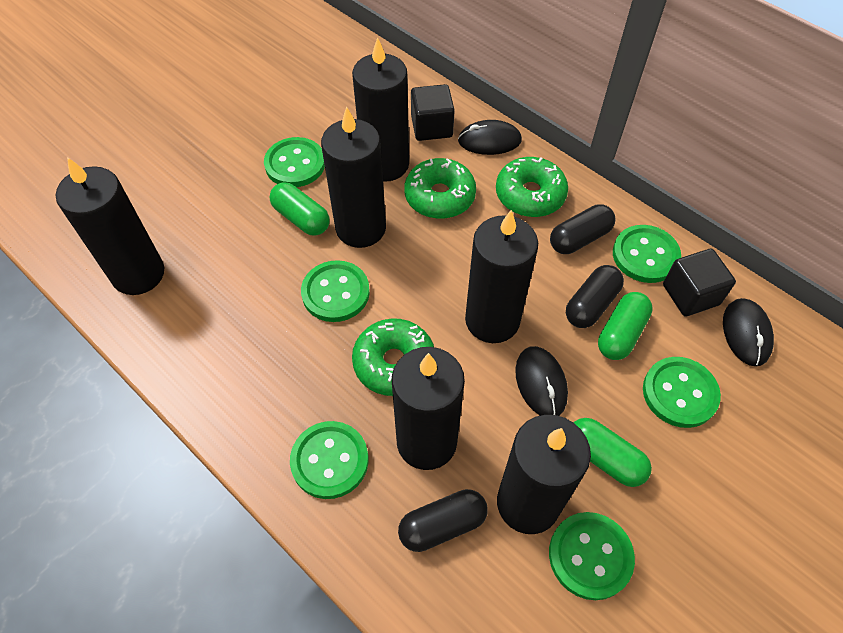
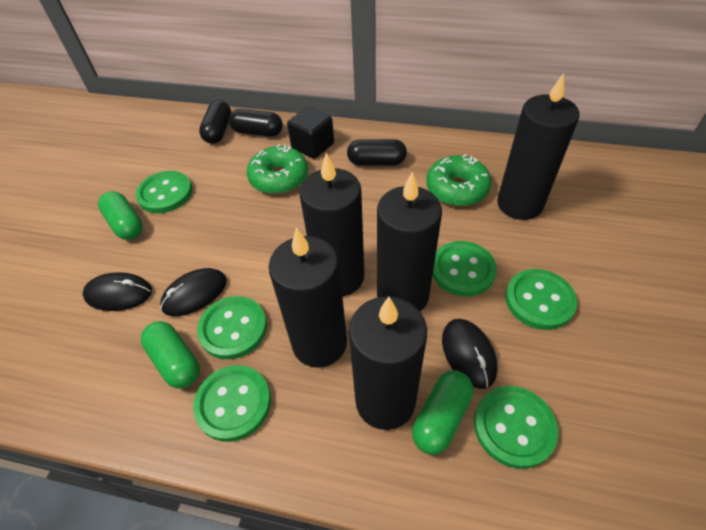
black candle: 6 -> 5
black cube: 2 -> 1
green donut: 3 -> 2

